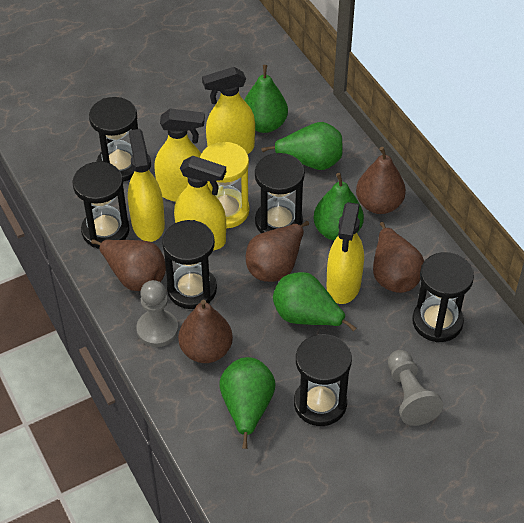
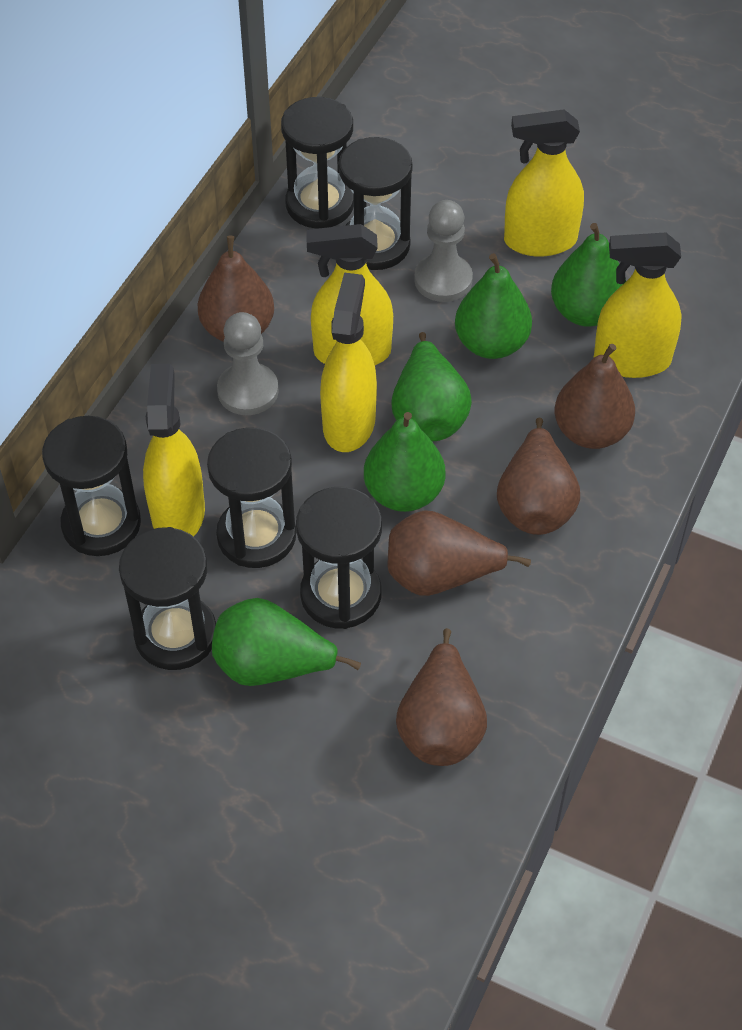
yellow hourglass: 1 -> 0

